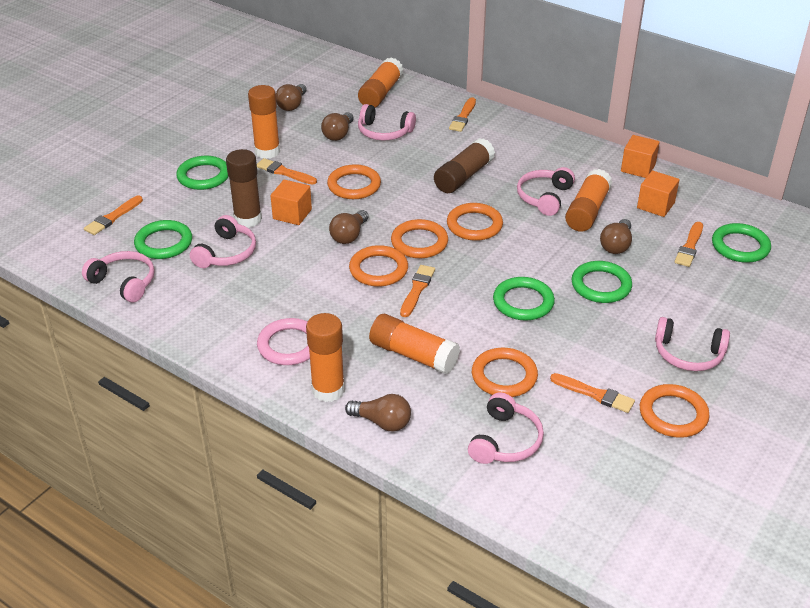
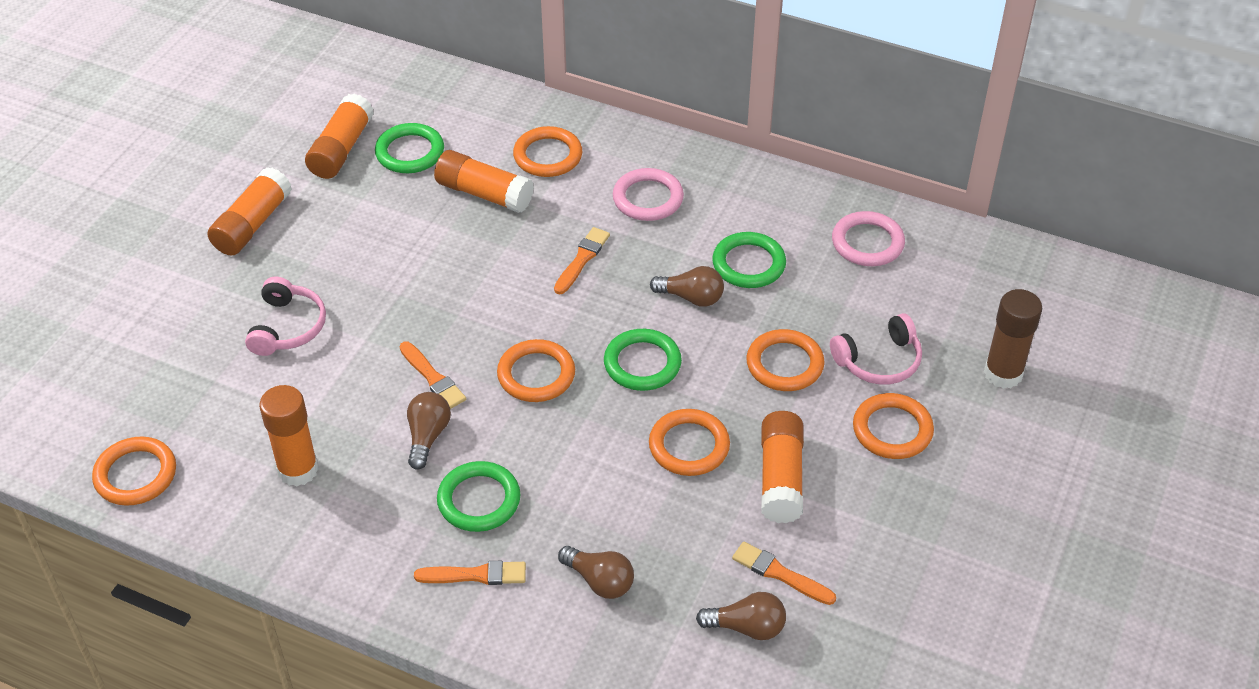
brown glue stick: 2 -> 1
brown light bulb: 5 -> 4
green ring: 5 -> 4
orange brush: 6 -> 4
orange cube: 3 -> 0
pink headphones: 6 -> 2
pink ring: 1 -> 2

